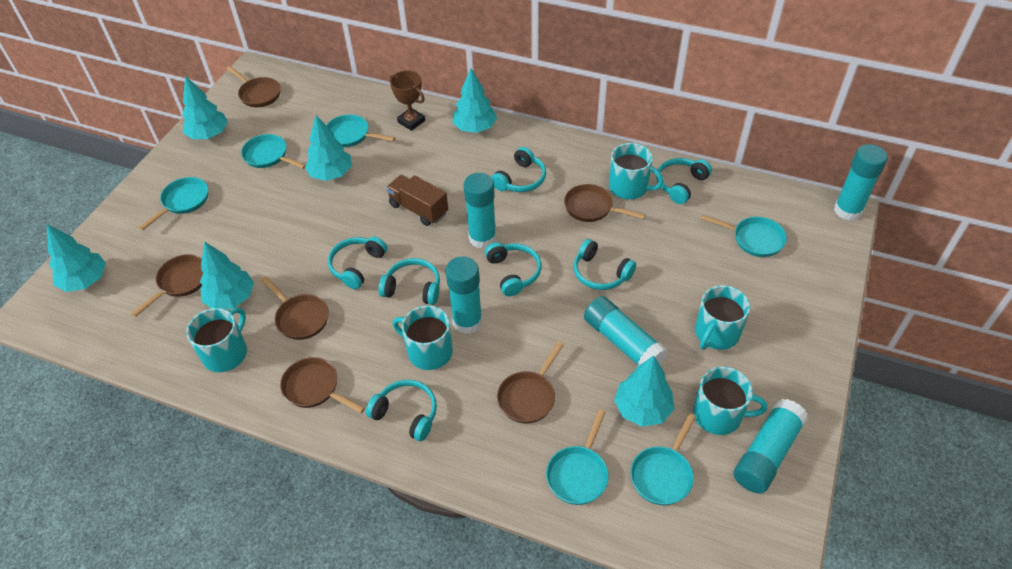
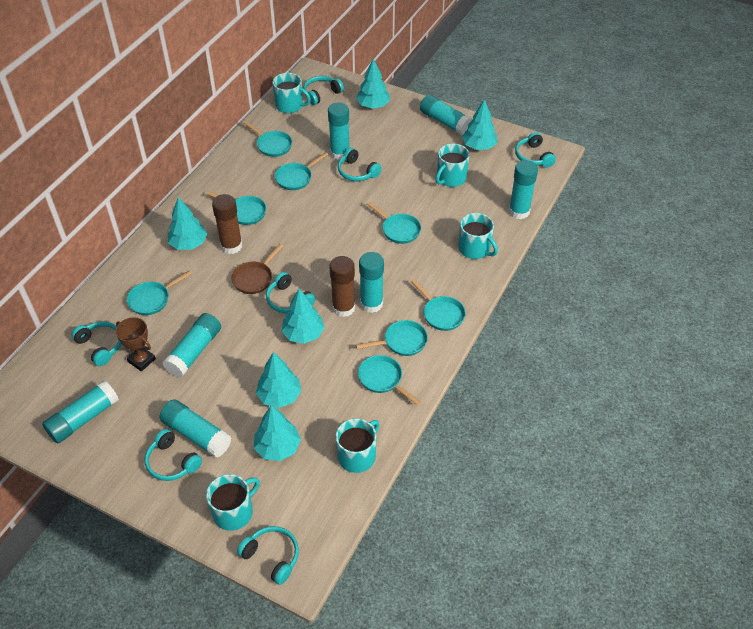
brown glue stick: 0 -> 2
brown pan: 6 -> 1
brown truck: 1 -> 0
turquoise glue stick: 5 -> 7
turquoise pan: 6 -> 8

